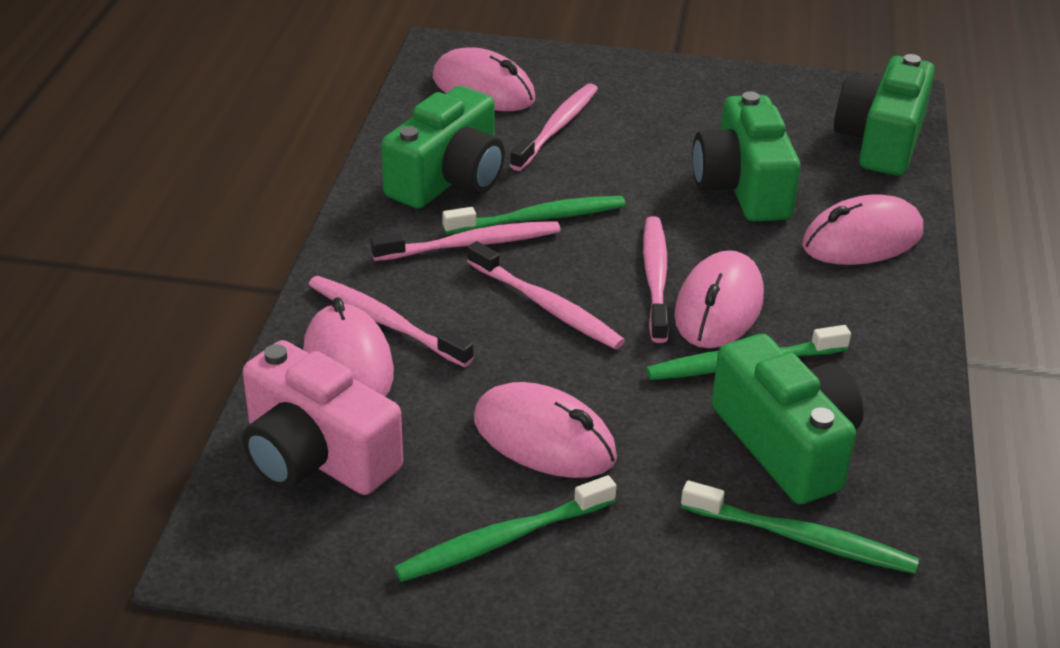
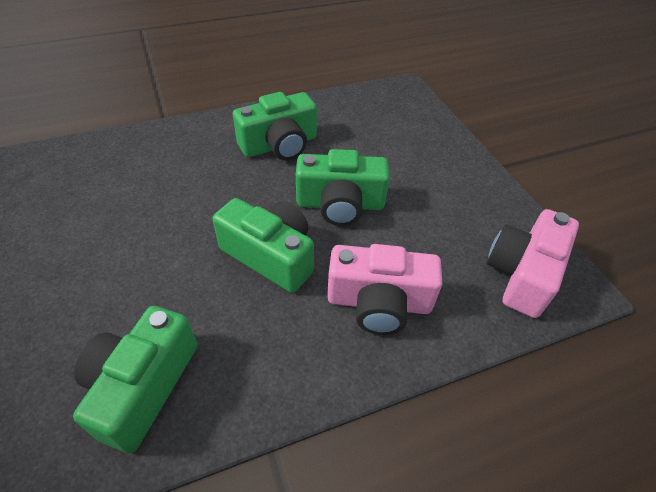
green toothbrush: 4 -> 0
pink camera: 1 -> 2
pink mouse: 5 -> 0
pink toothbrush: 5 -> 0

